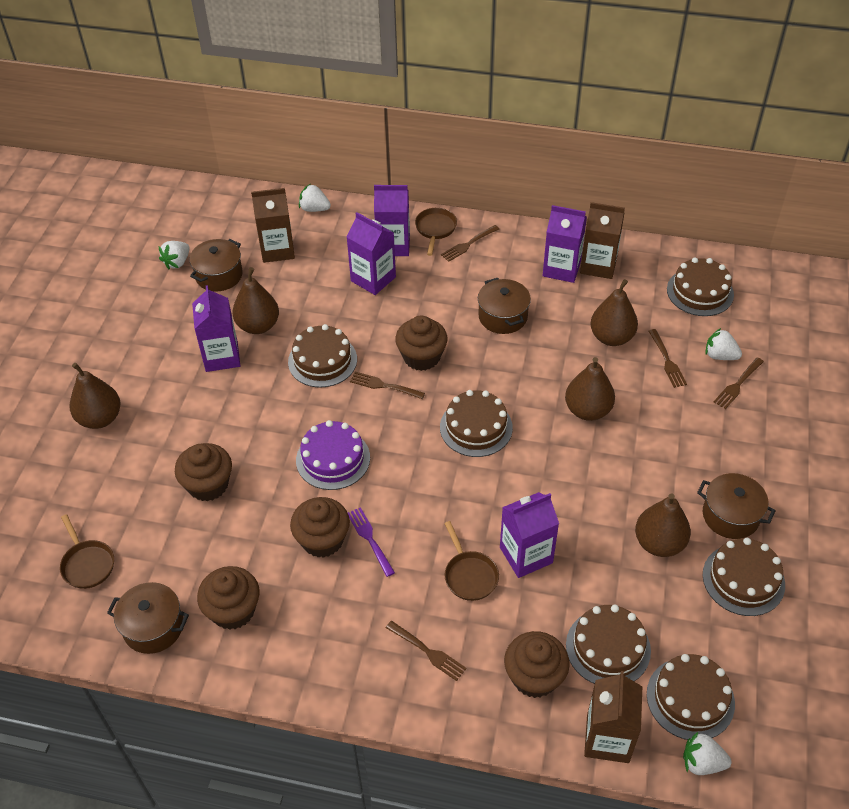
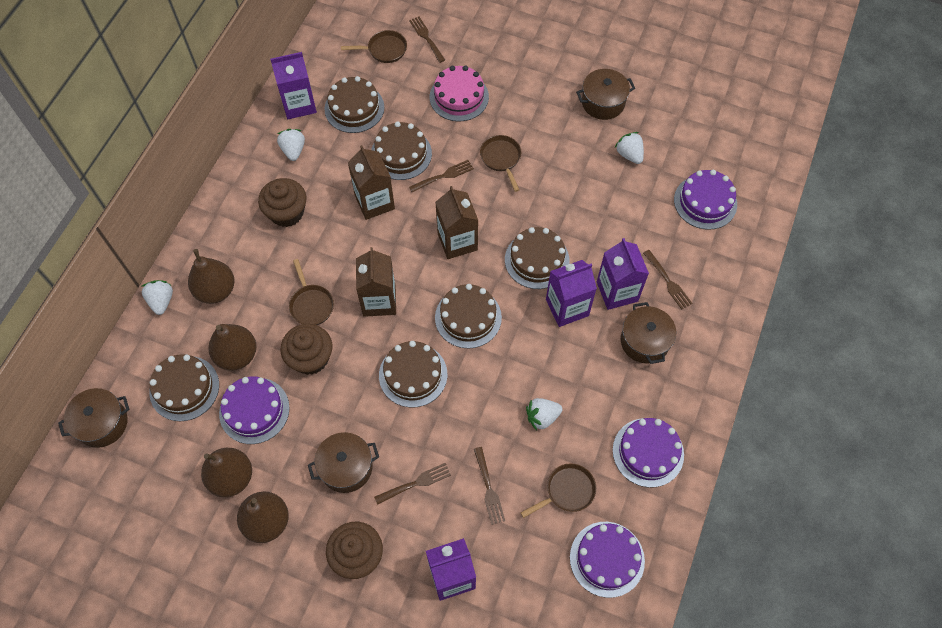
brown cupcake: 5 -> 3
brown pan: 3 -> 4
brown pear: 5 -> 4
pink cake: 0 -> 1
purple cake: 1 -> 4
purple carton: 5 -> 4
purple fork: 1 -> 0

